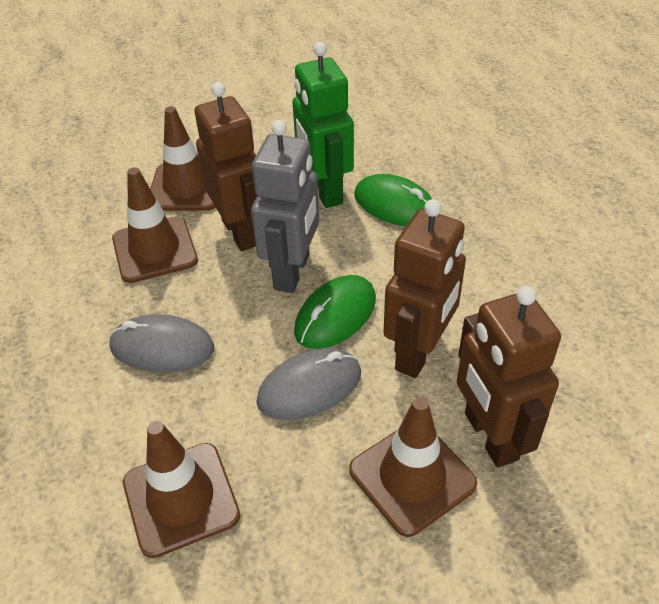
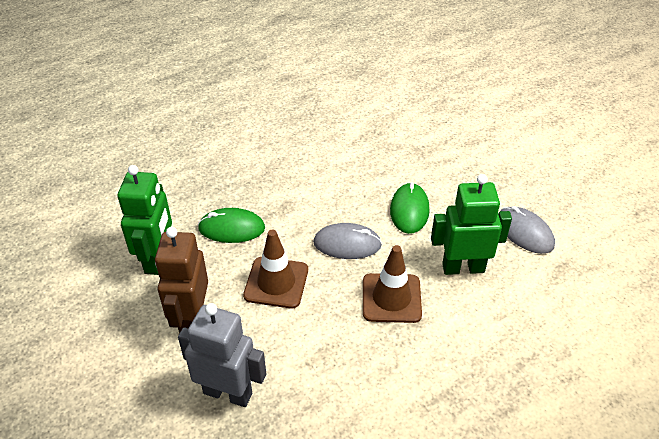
brown robot: 3 -> 1
brown traffic cone: 4 -> 2
green robot: 1 -> 2

